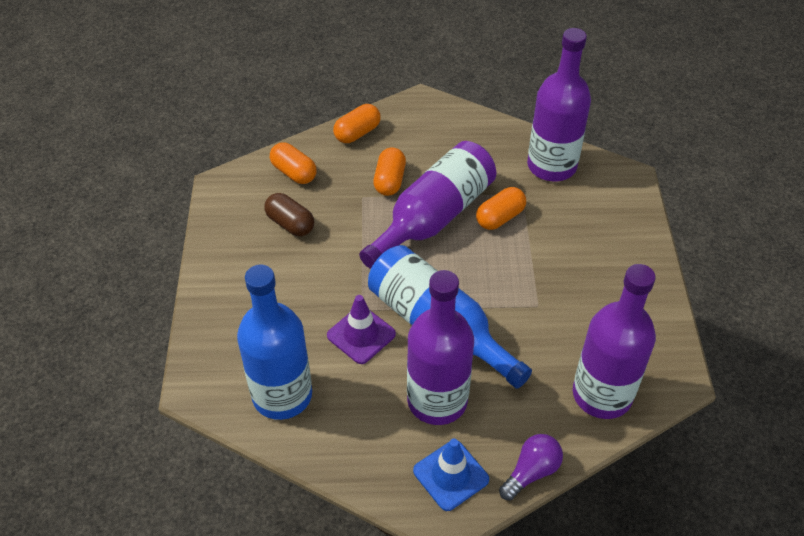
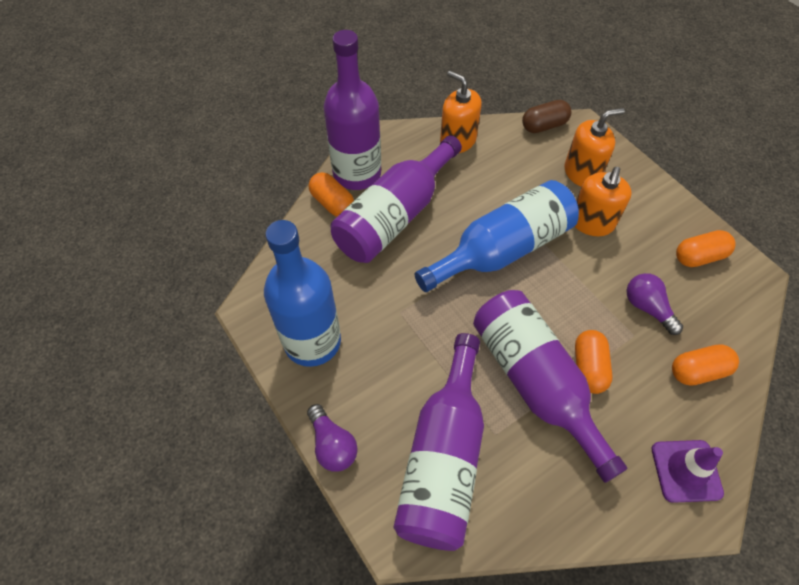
blue traffic cone: 1 -> 0
orange soap dispenser: 0 -> 3
purple light bulb: 1 -> 2

